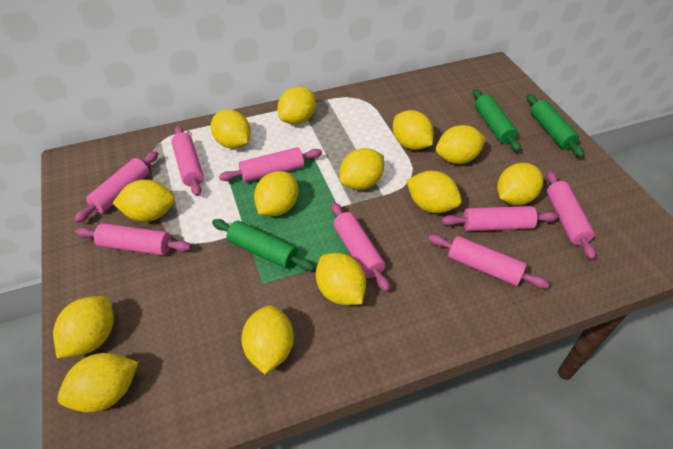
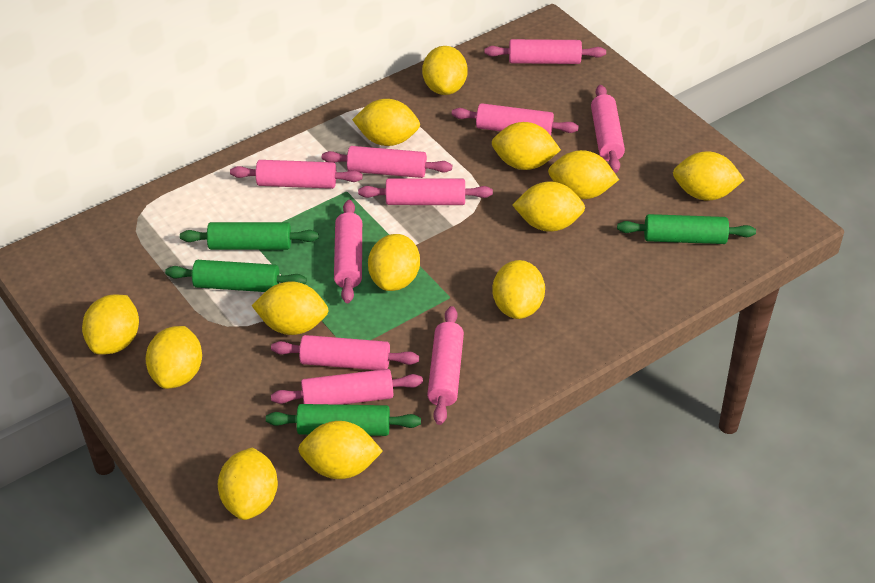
green rolling pin: 3 -> 4
pink rolling pin: 8 -> 10

